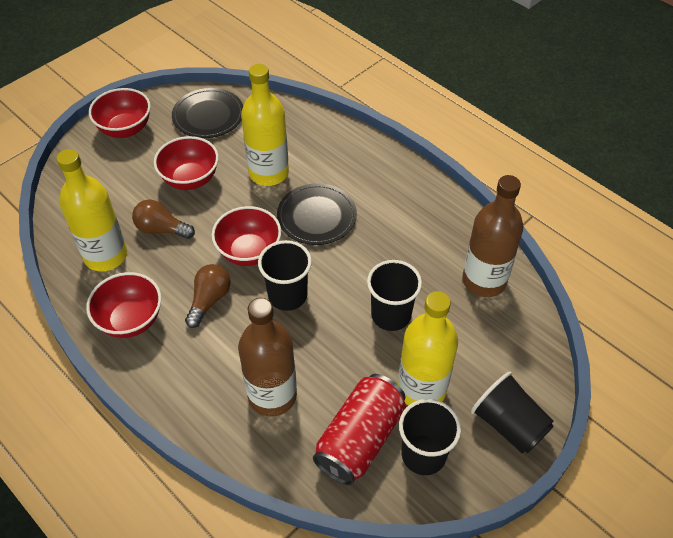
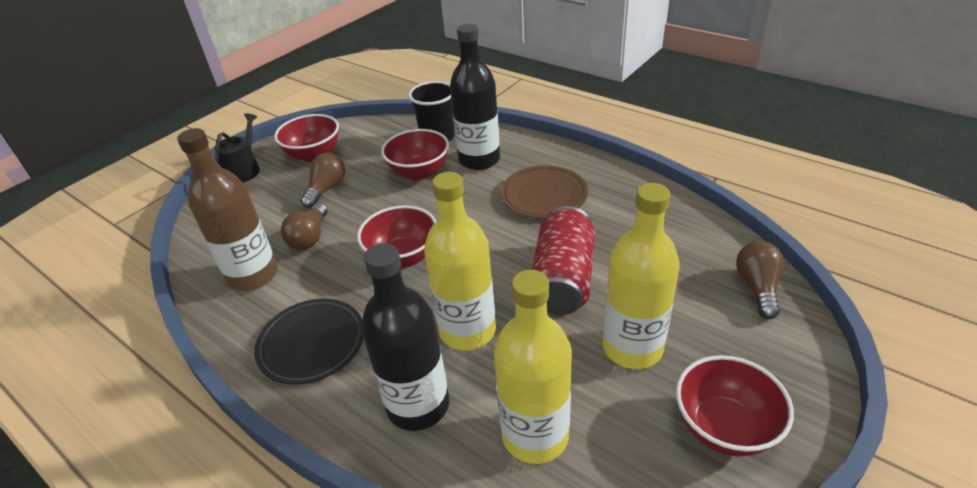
black bottle: 0 -> 2
black cup: 4 -> 1
black plate: 2 -> 1
black watering can: 0 -> 1
brown bottle: 2 -> 1
brown light bulb: 2 -> 3
brown plate: 0 -> 1

